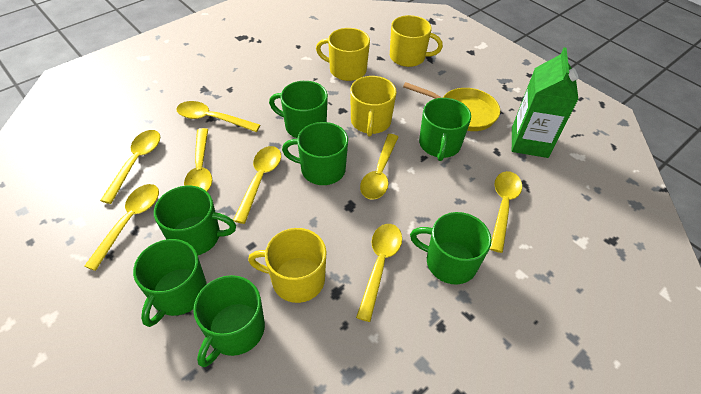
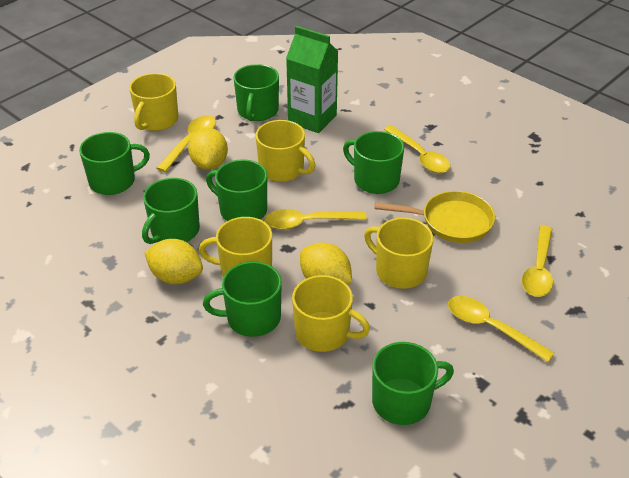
yellow lemon: 0 -> 3
yellow mug: 4 -> 5
yellow spoon: 8 -> 5

